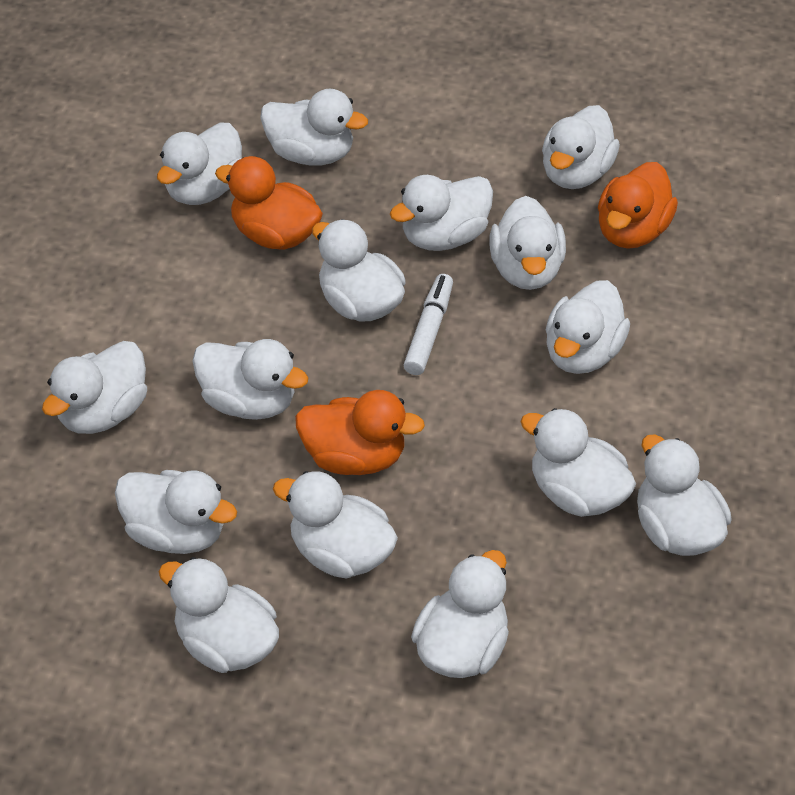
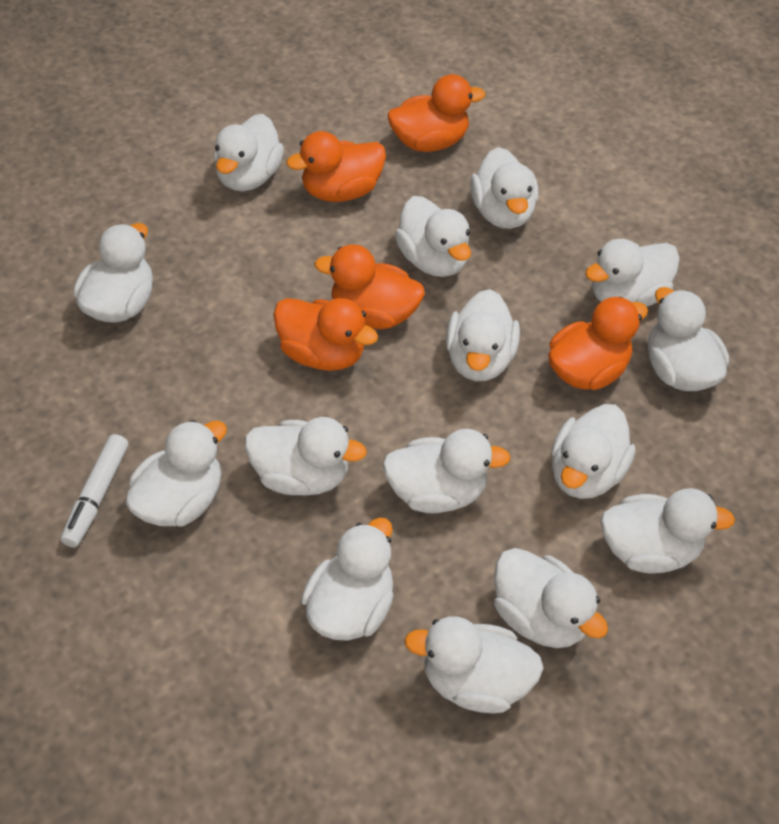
orange duck: 3 -> 5

